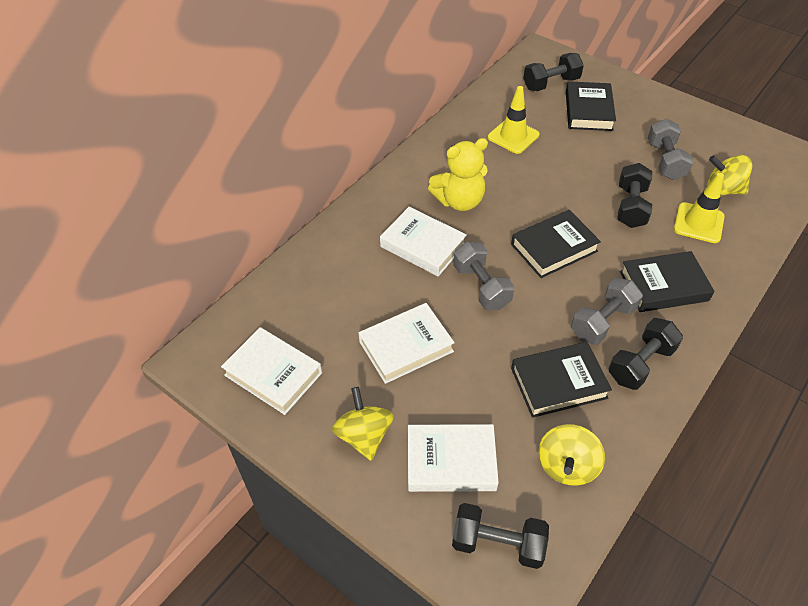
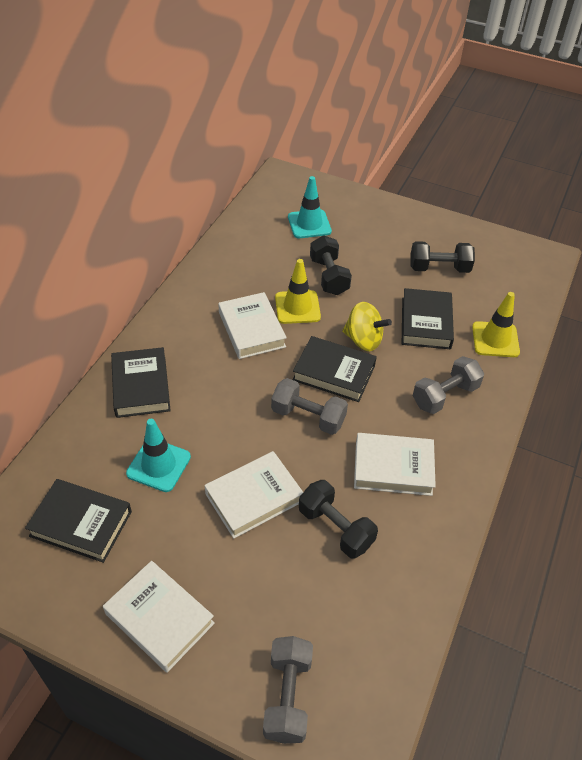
black dumbbell: 4 -> 3
turquoise traffic cone: 0 -> 2
yellow spinning top: 3 -> 1
yellow teddy bear: 1 -> 0

